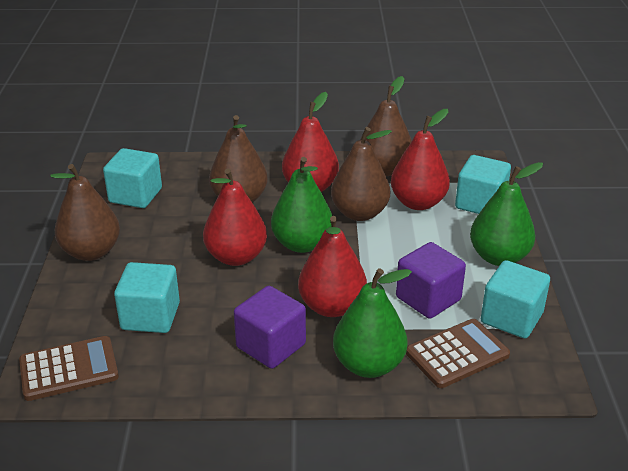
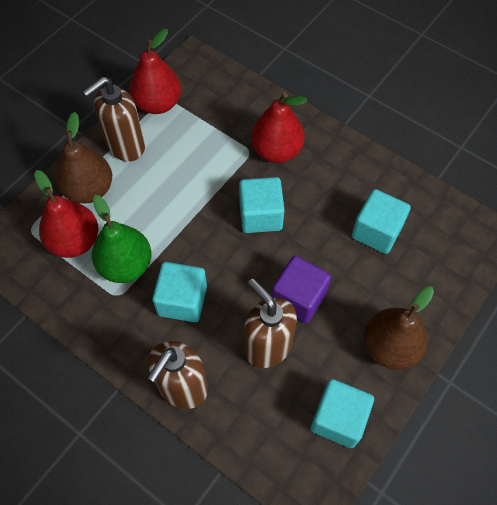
brown calculator: 2 -> 0
brown pear: 4 -> 2
brown soap dispenser: 0 -> 3
green pear: 3 -> 1
purple cube: 2 -> 1
red pear: 4 -> 3

